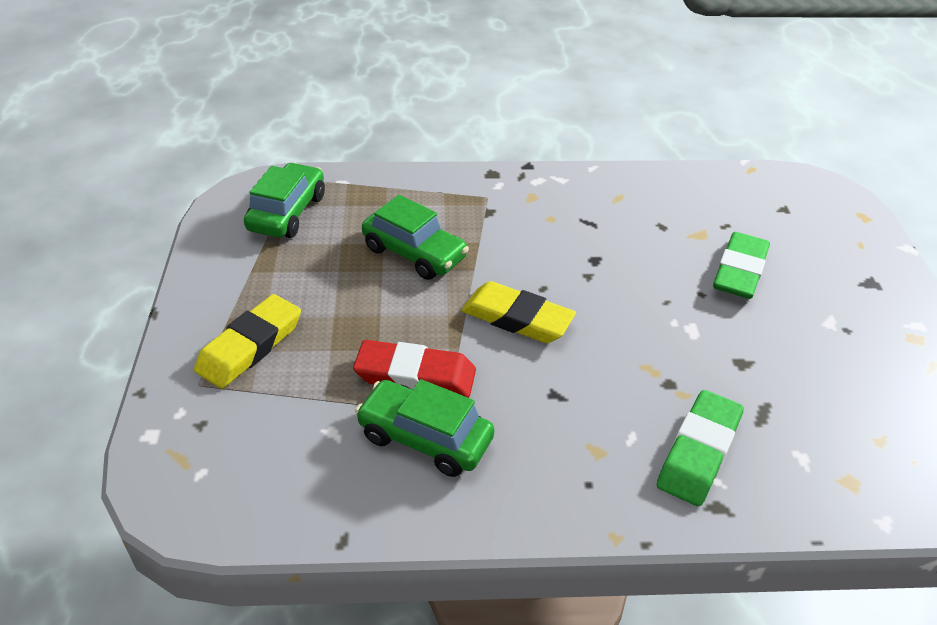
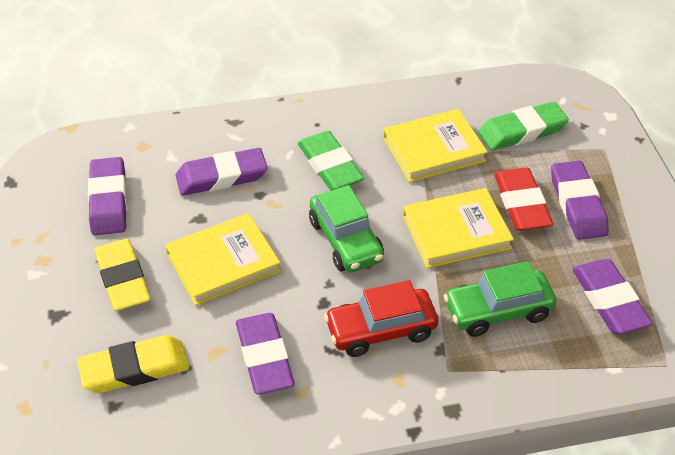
green car: 3 -> 2
purple eraser: 0 -> 5
red car: 0 -> 1
yellow book: 0 -> 3

